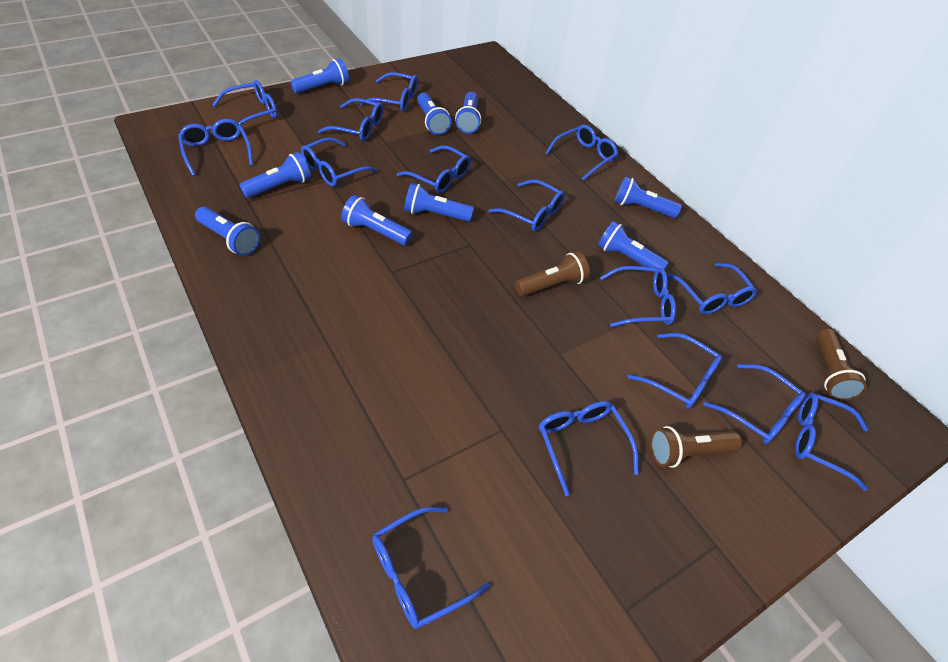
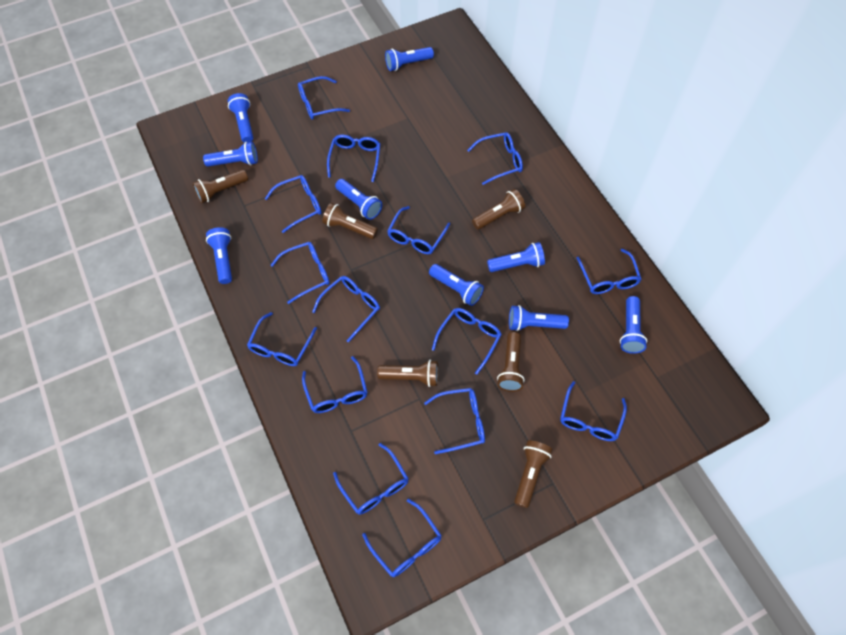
brown flashlight: 3 -> 6

